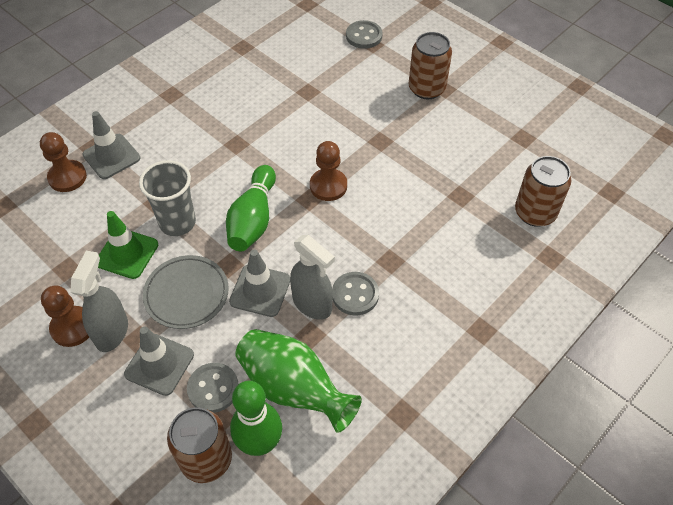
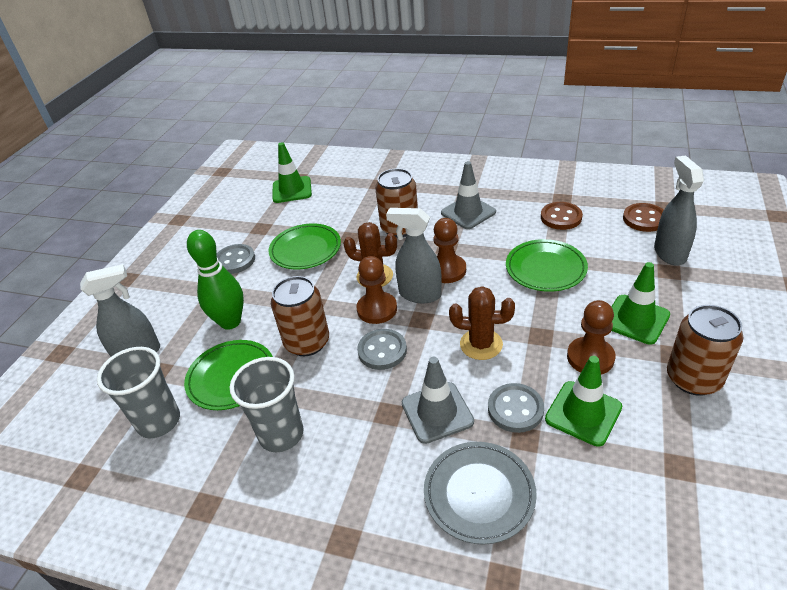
brown button: 0 -> 2
brown cactus: 0 -> 2
green bowling pin: 2 -> 1
green plate: 0 -> 3
green traffic cone: 1 -> 3
green vase: 1 -> 0
grey cup: 1 -> 2
grey spray bottle: 2 -> 3
grey traffic cone: 3 -> 2

